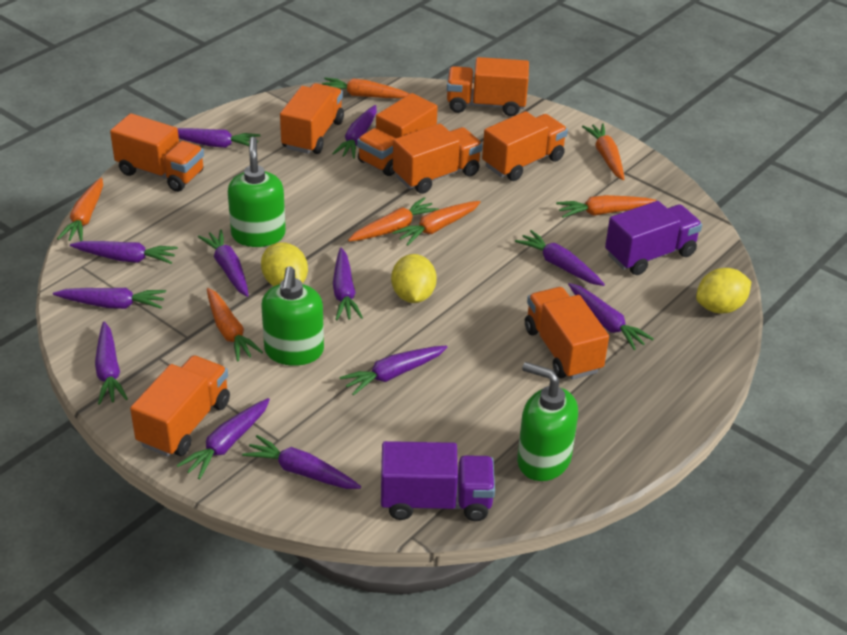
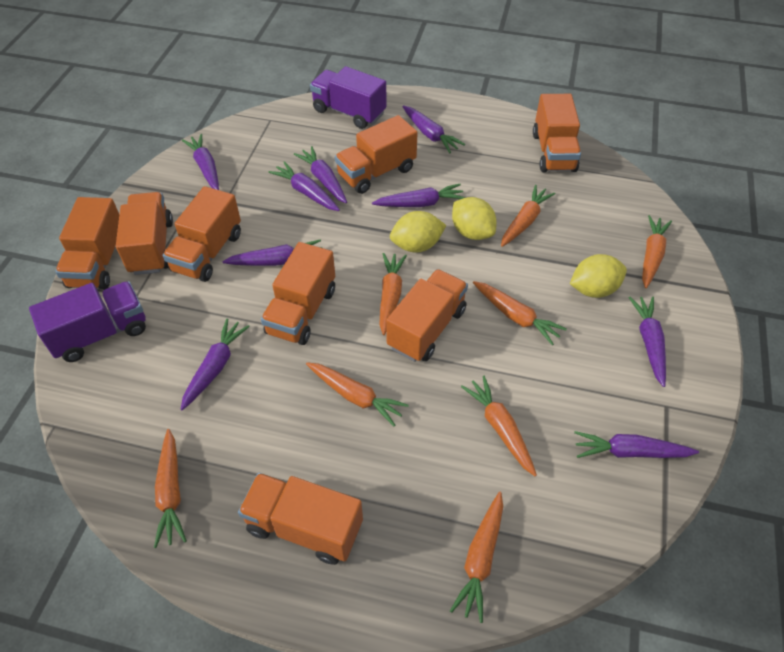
green soap dispenser: 3 -> 0
orange carrot: 7 -> 8
purple carrot: 12 -> 9

